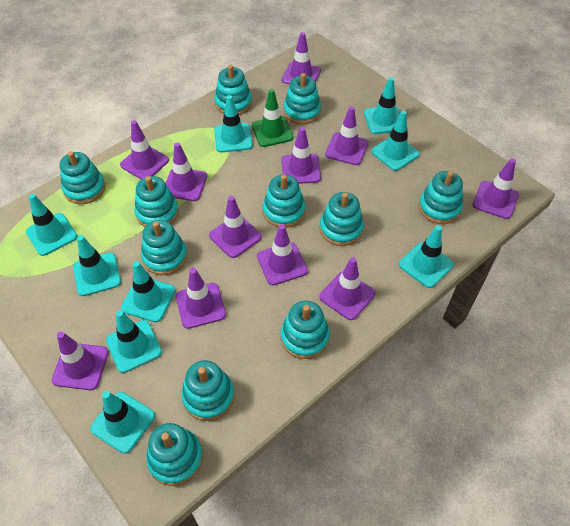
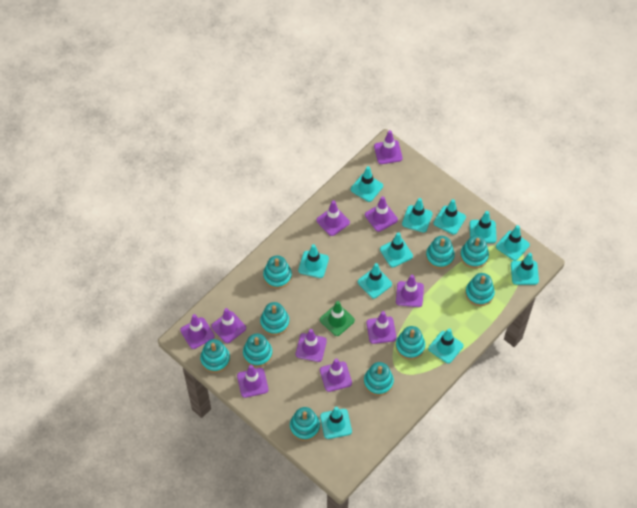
purple traffic cone: 11 -> 10
turquoise stacking toy: 11 -> 10
turquoise traffic cone: 9 -> 11

